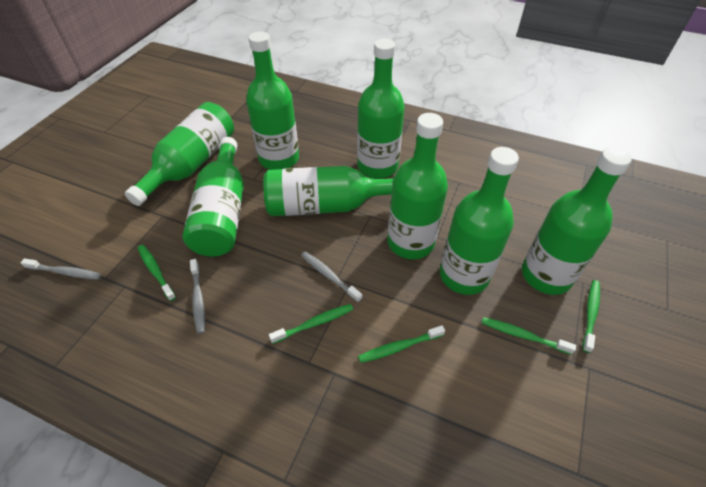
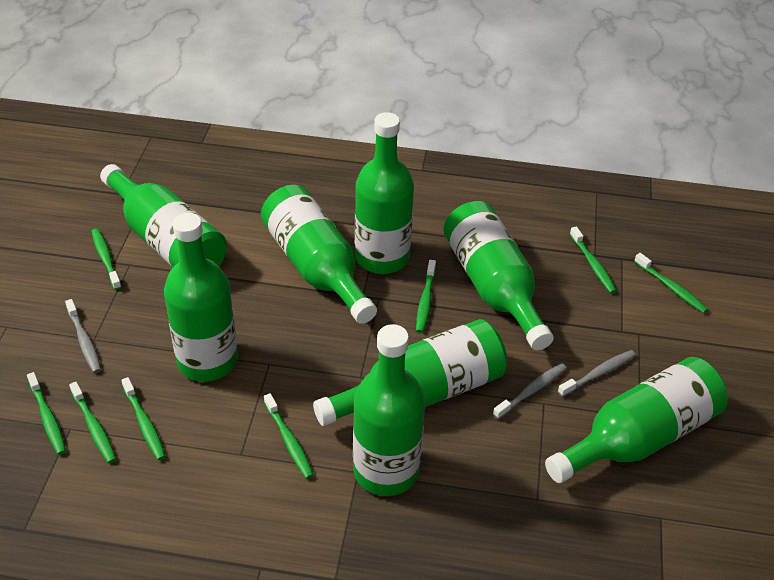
green toothbrush: 5 -> 8

